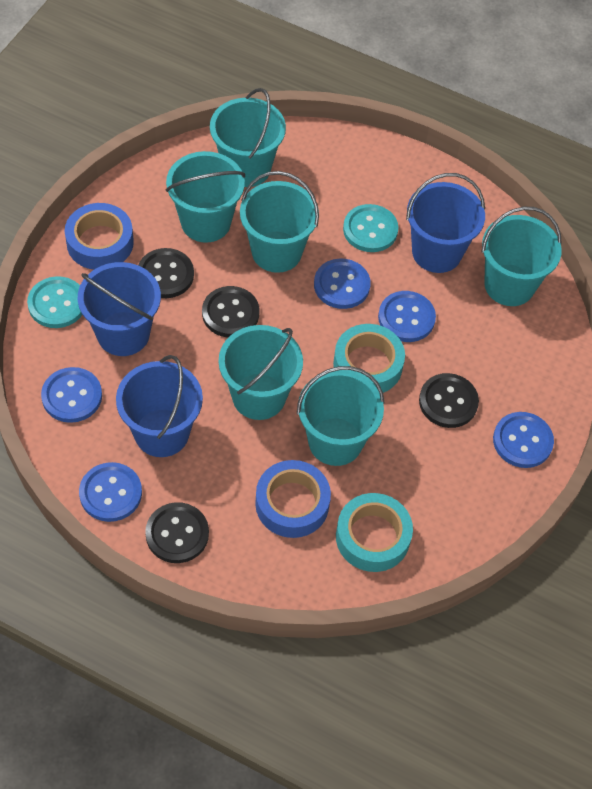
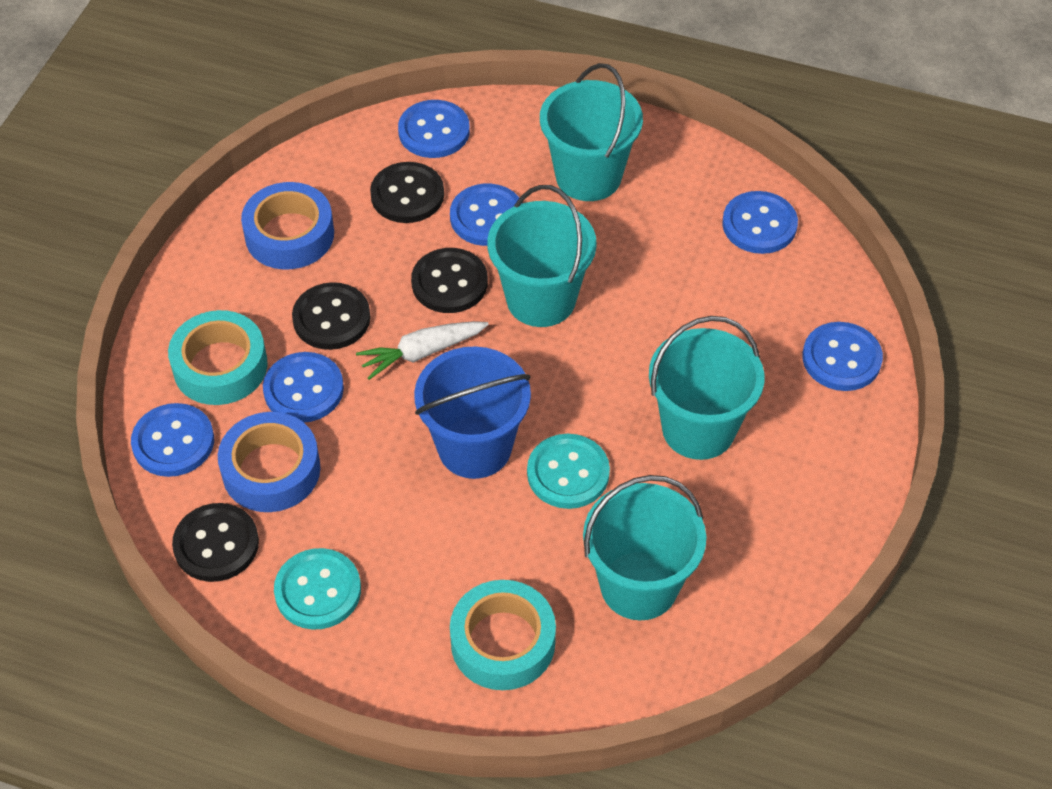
blue bucket: 3 -> 1
blue button: 5 -> 6
turquoise bucket: 6 -> 4
white carrot: 0 -> 1

